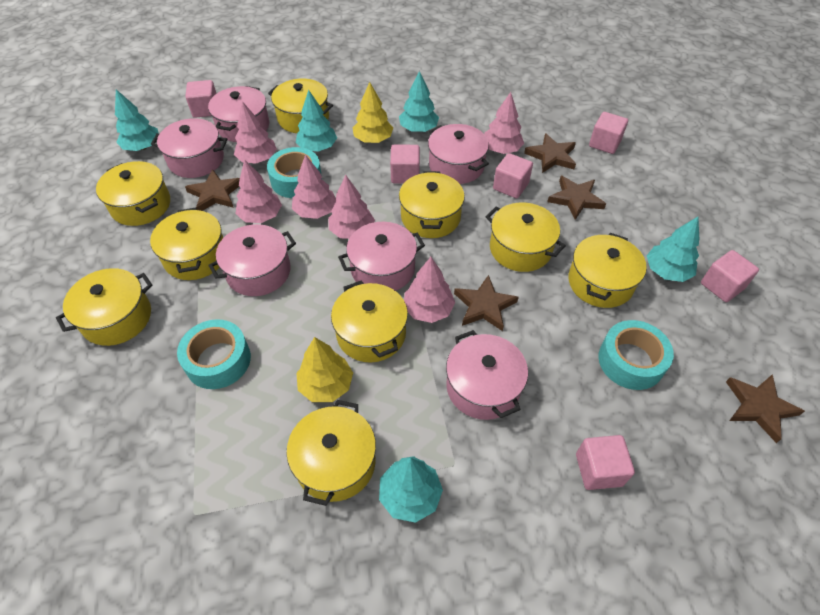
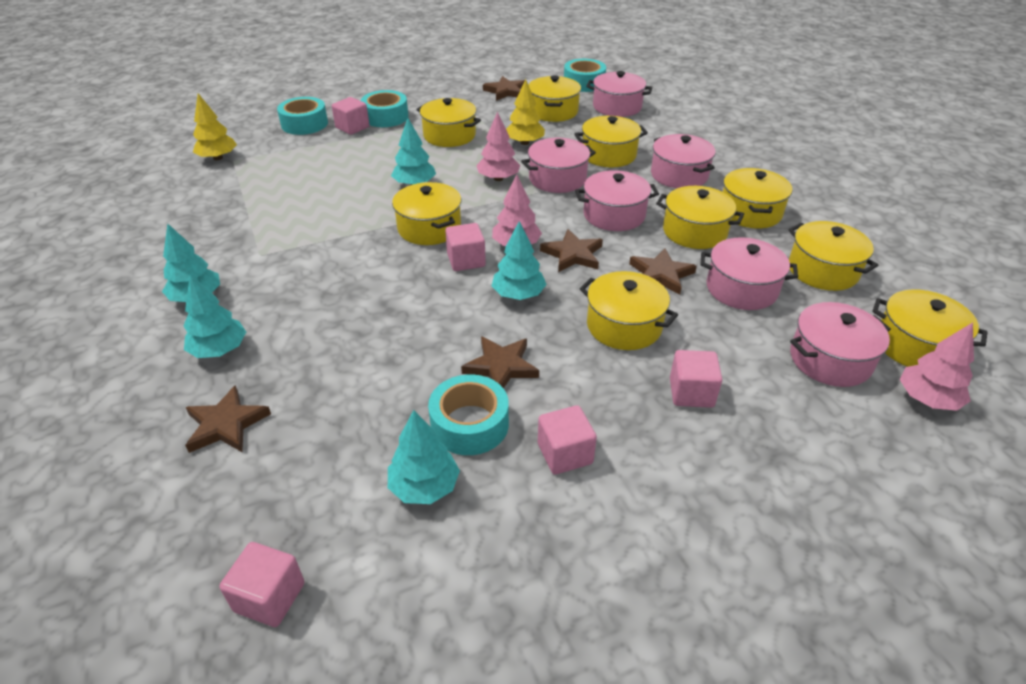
pink cube: 6 -> 5
pink tree: 6 -> 3
turquoise tape: 3 -> 4

